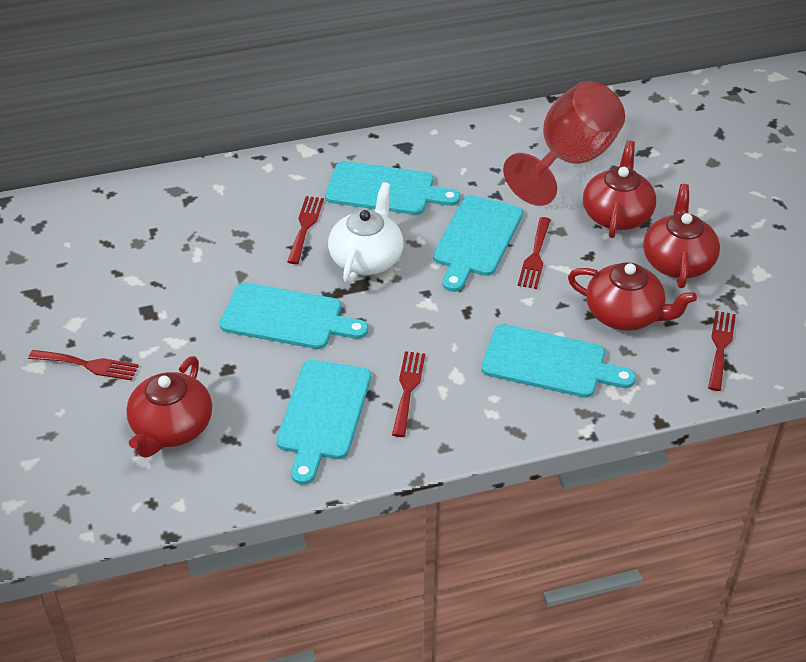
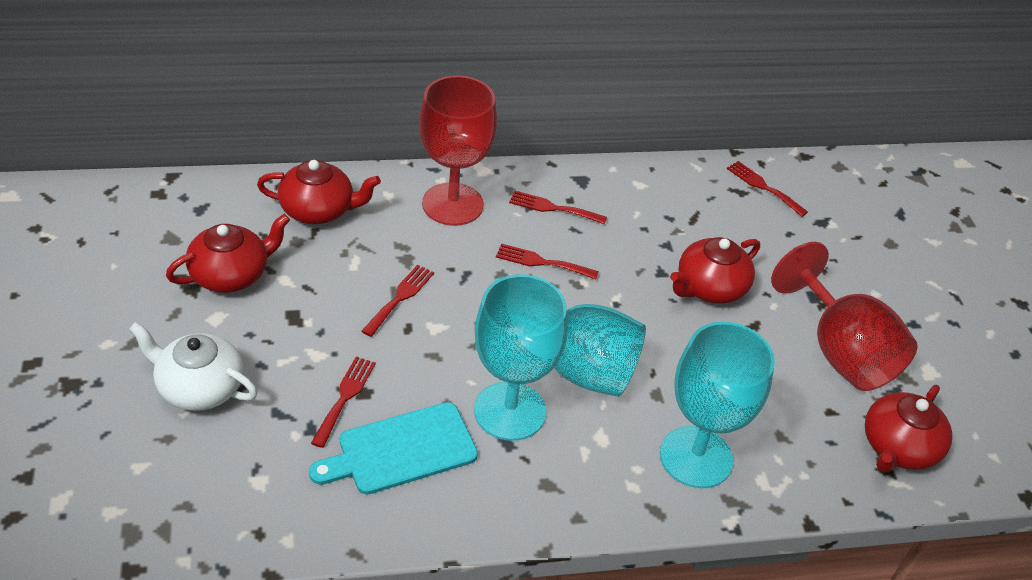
red goblet: 1 -> 2
turquoise cutting board: 5 -> 1
turquoise goblet: 0 -> 3

